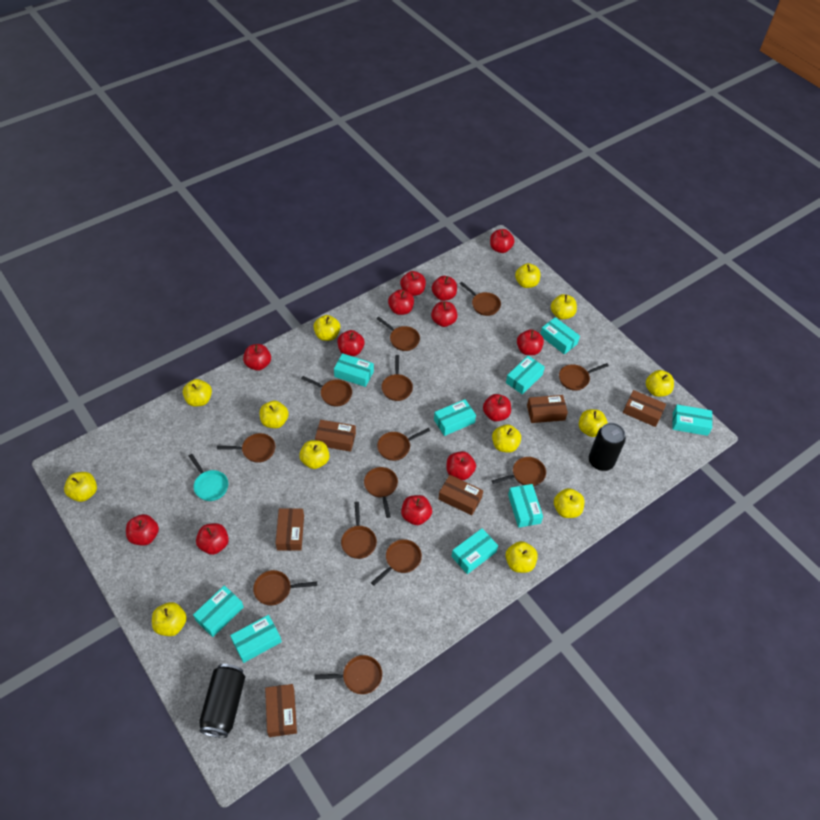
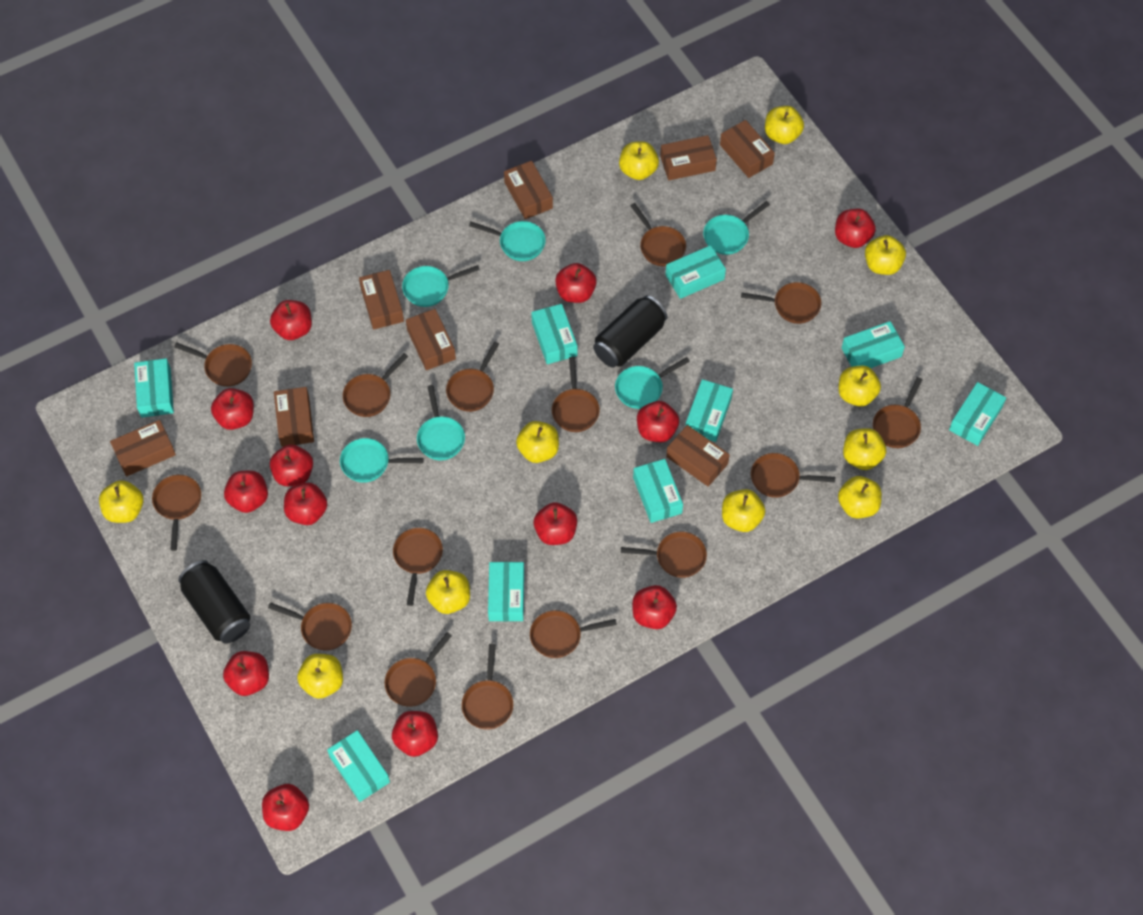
brown box: 6 -> 8
brown pan: 13 -> 15
turquoise pan: 1 -> 6
yellow apple: 13 -> 11

